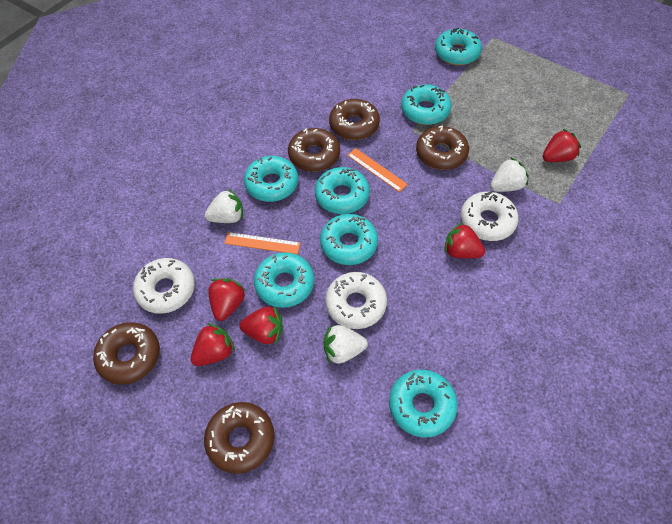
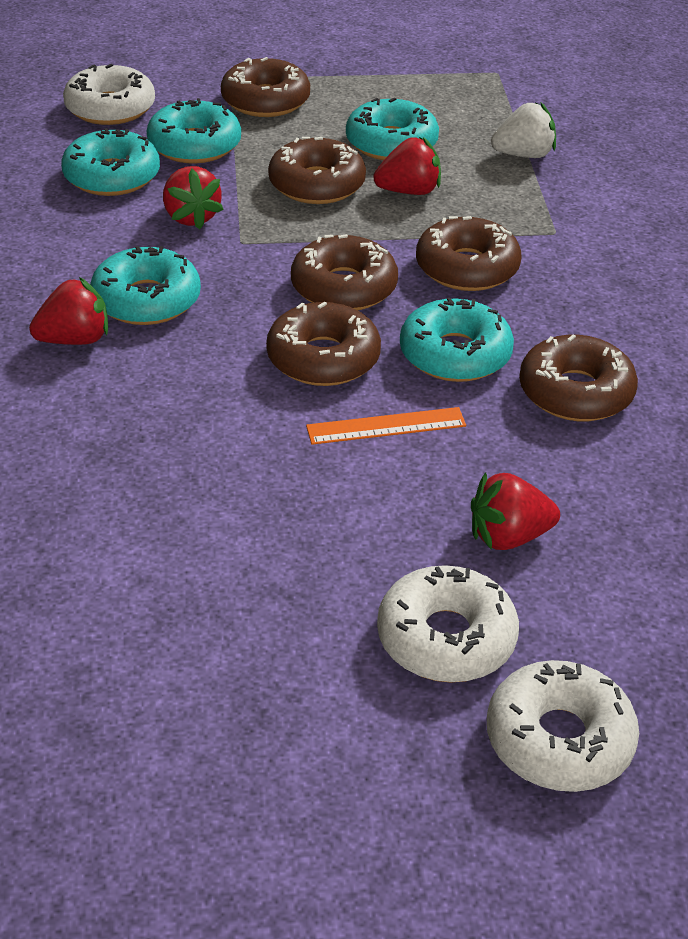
brown donut: 5 -> 6
orange ruler: 2 -> 1
red strawberry: 5 -> 4
turquoise donut: 7 -> 5
white strawberry: 3 -> 1

